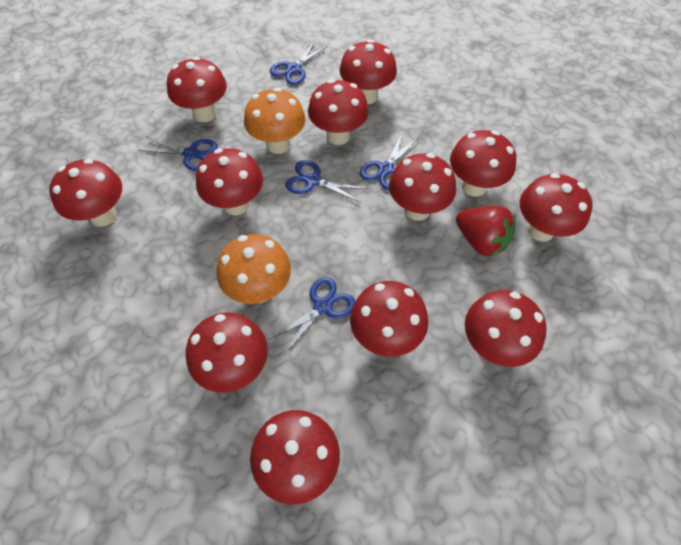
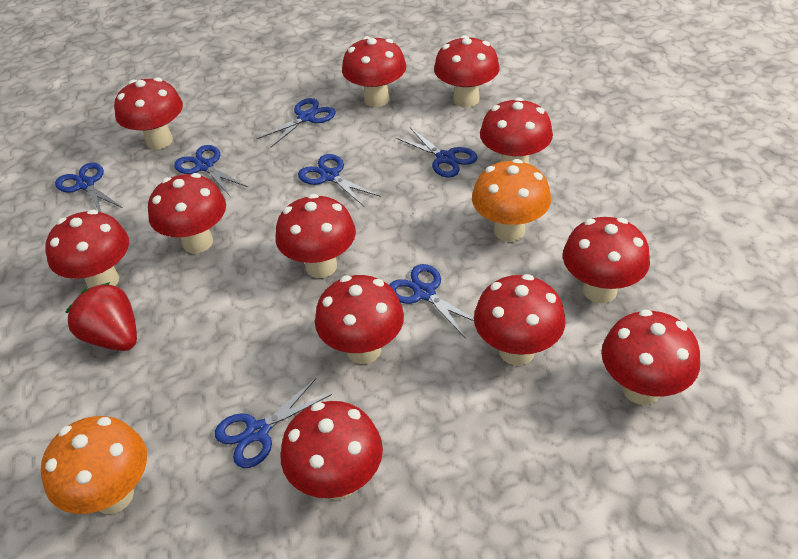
blue scissors: 5 -> 7

